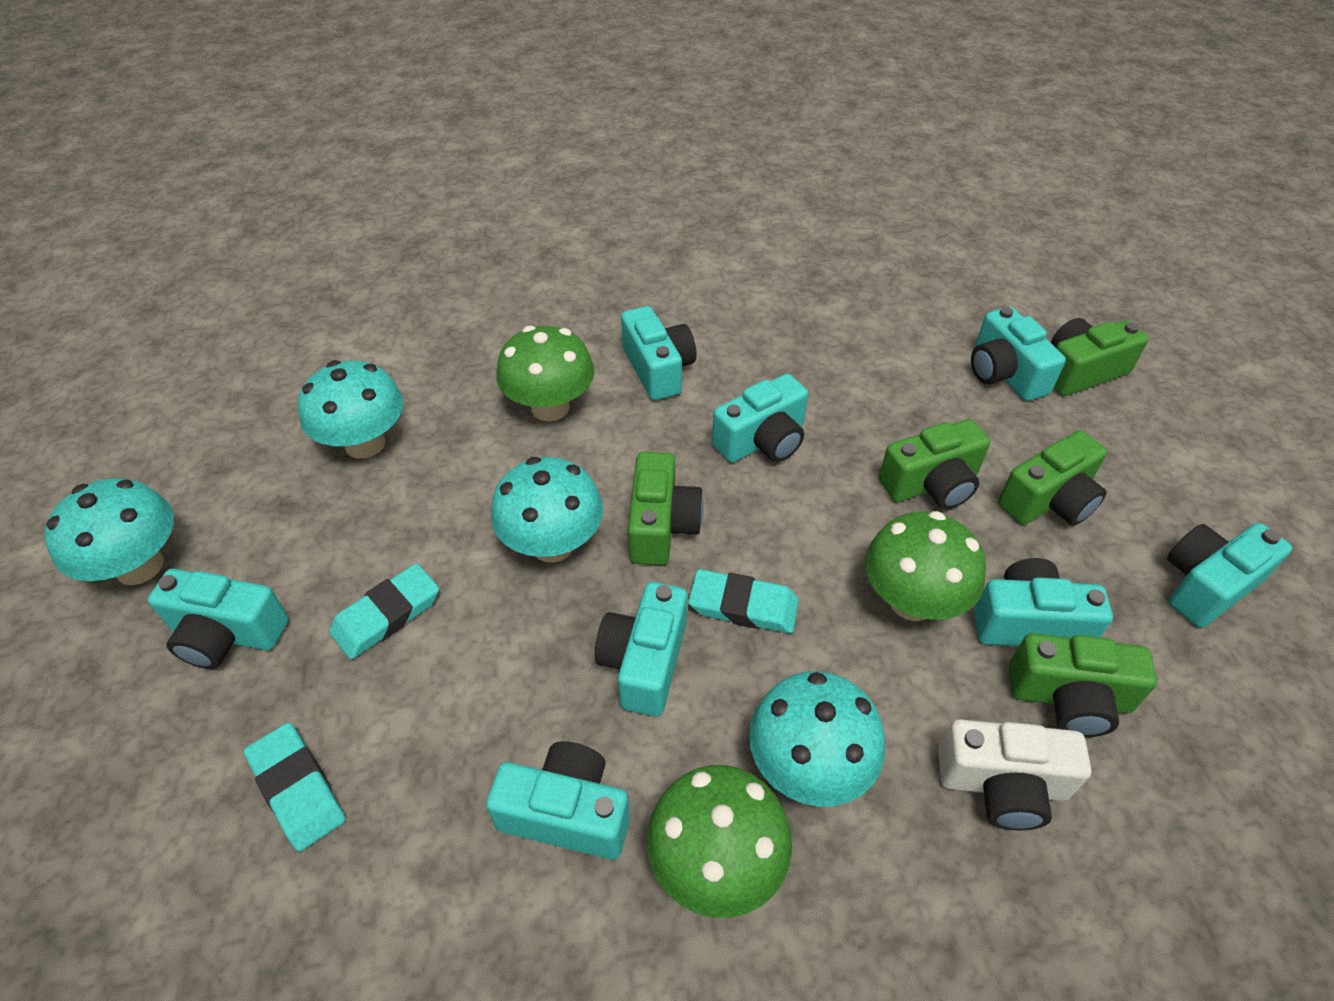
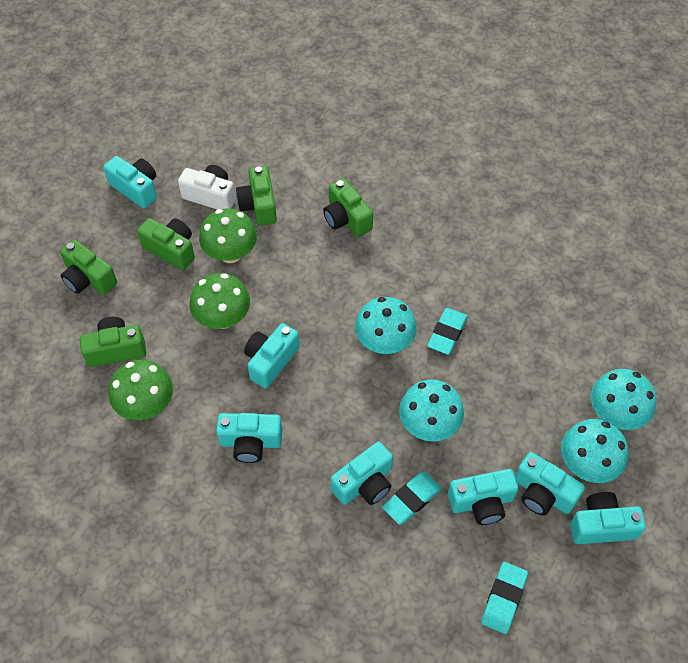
turquoise camera: 8 -> 7

